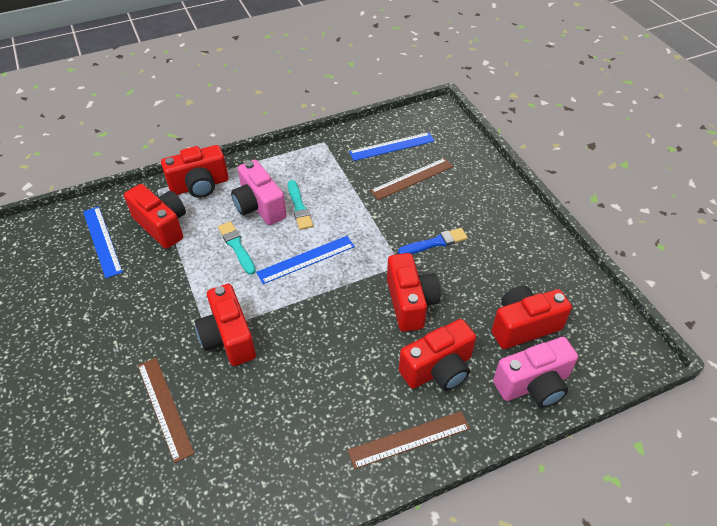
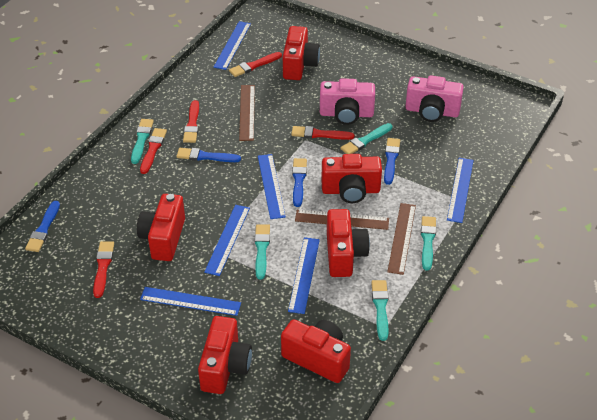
blue brush: 1 -> 4
blue ruler: 3 -> 6
red brush: 0 -> 5
turquoise brush: 2 -> 5

